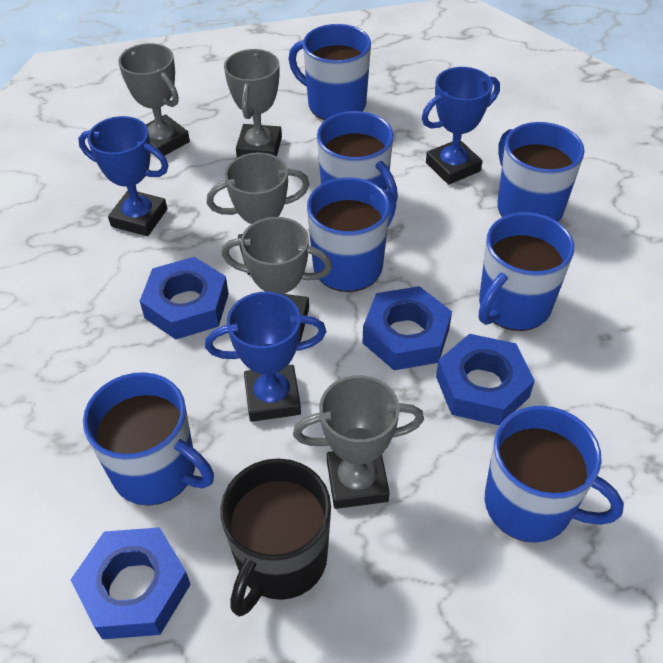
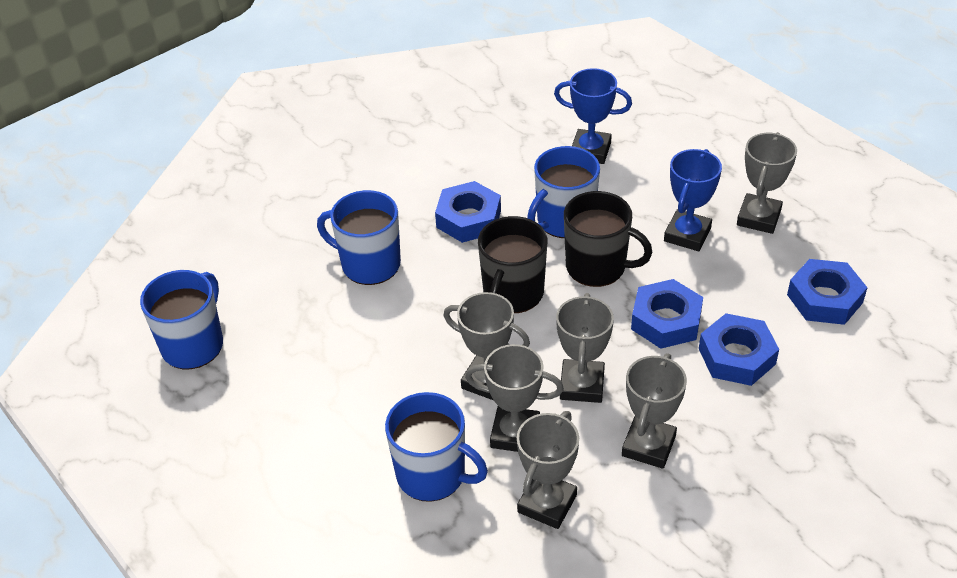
black mug: 1 -> 2
blue mug: 7 -> 4
blue trophy: 3 -> 2
grey trophy: 5 -> 6

